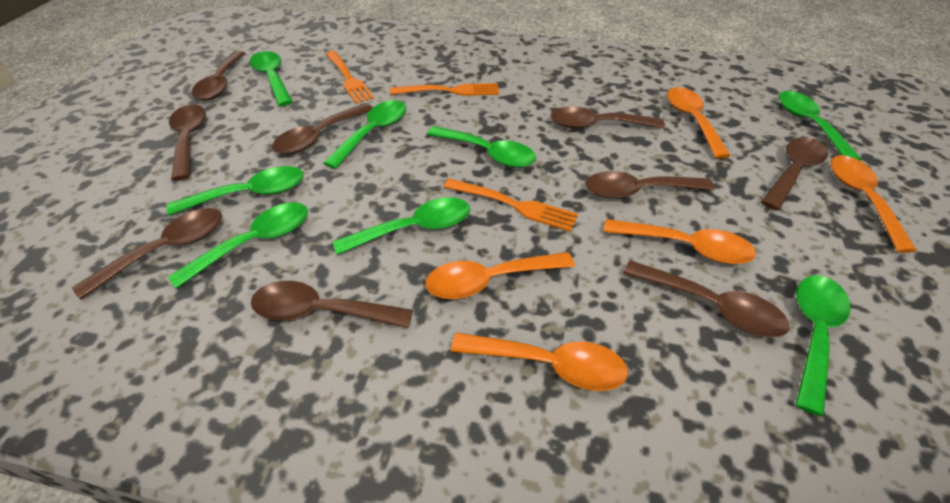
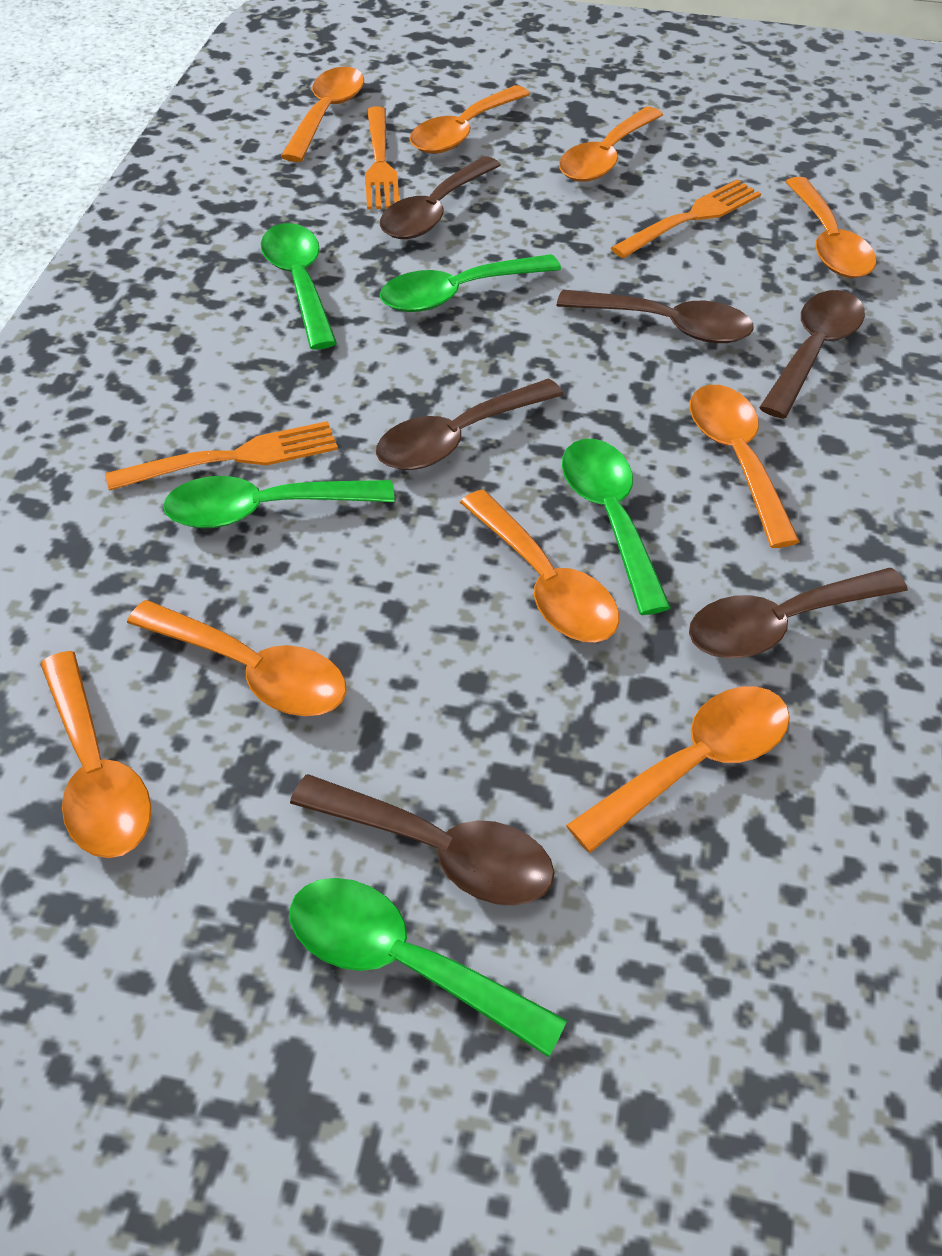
brown spoon: 9 -> 6
green spoon: 8 -> 5
orange spoon: 5 -> 9

